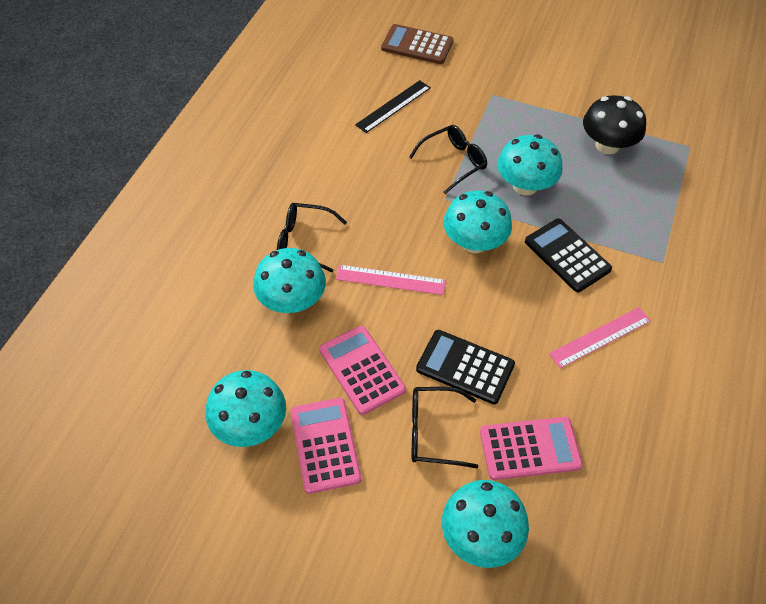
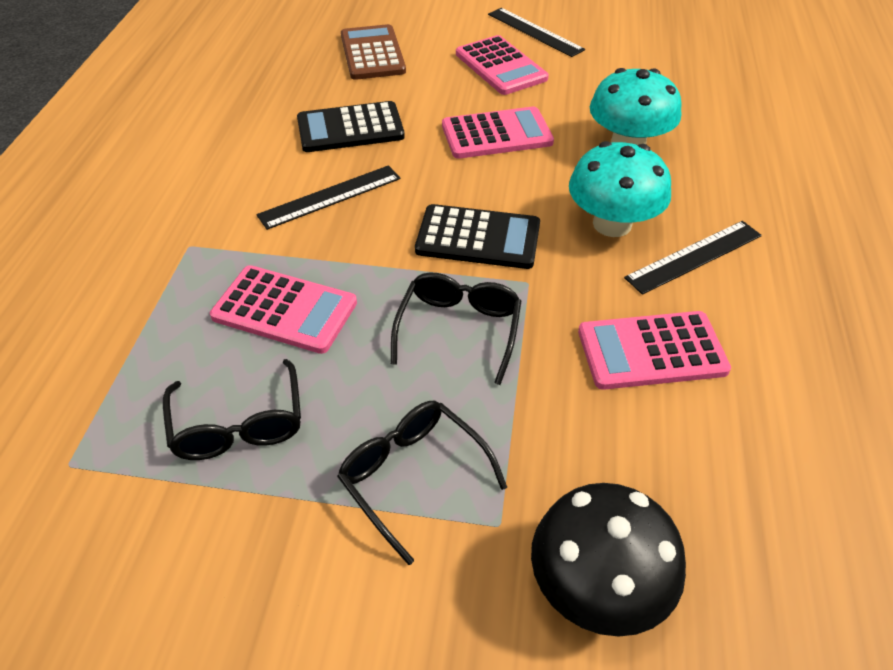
black ruler: 1 -> 3
pink calculator: 3 -> 4
pink ruler: 2 -> 0
turquoise mushroom: 5 -> 2

